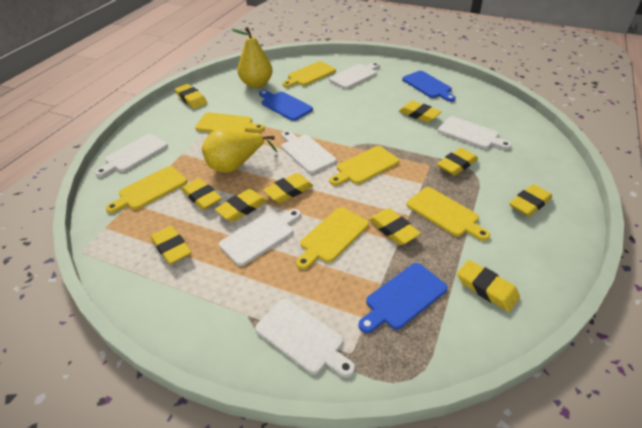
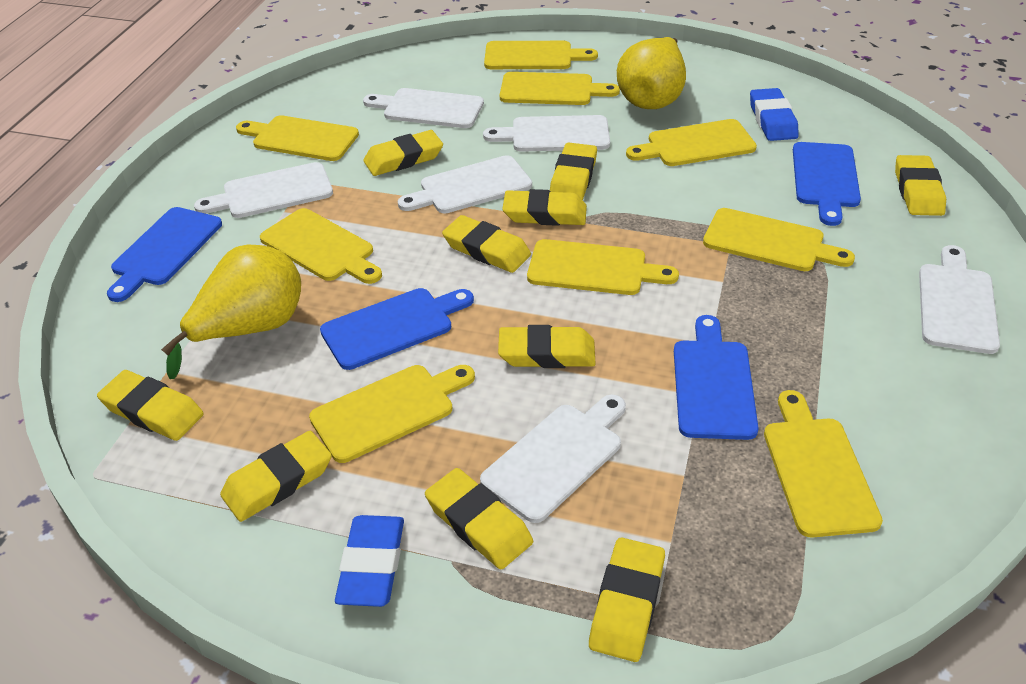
blue cutting board: 3 -> 4
blue eraser: 0 -> 2
yellow cutting board: 6 -> 9

